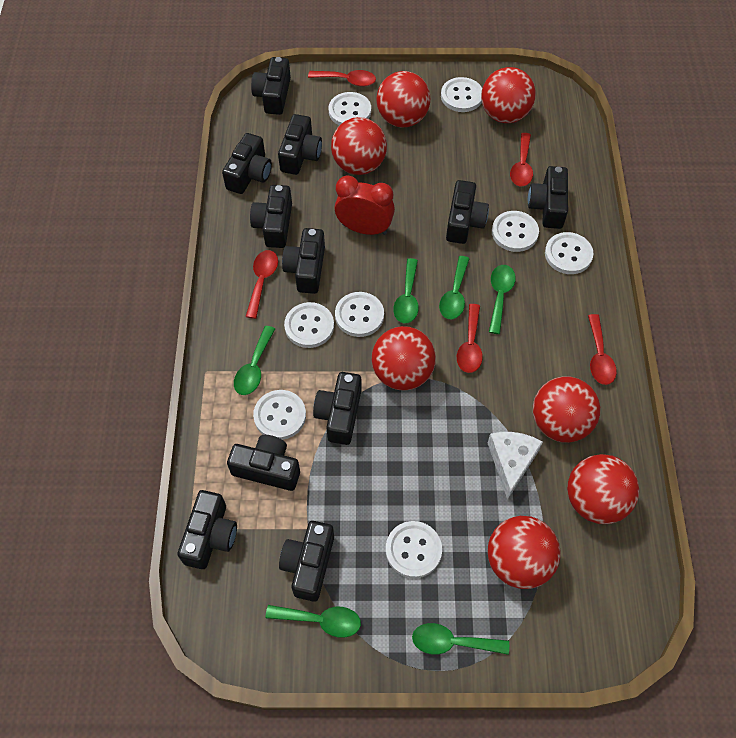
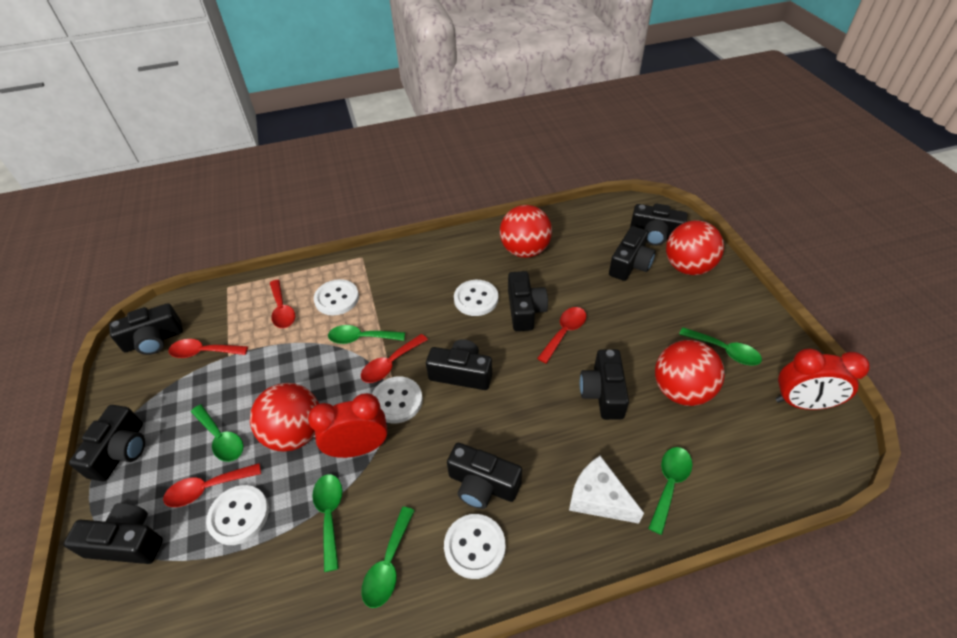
black camera: 11 -> 9
red ball: 7 -> 4
red clock: 1 -> 2
white button: 8 -> 5

